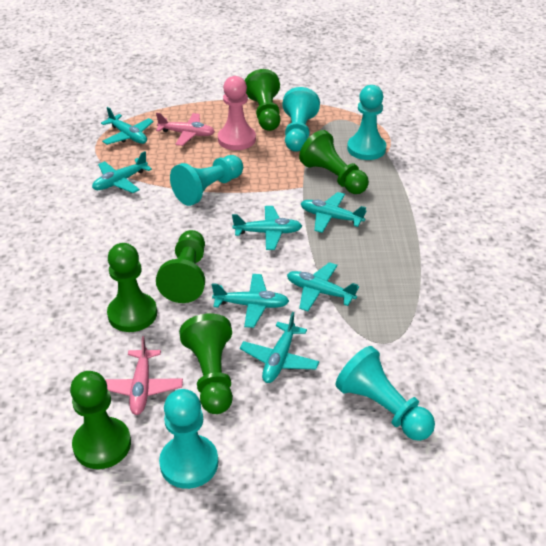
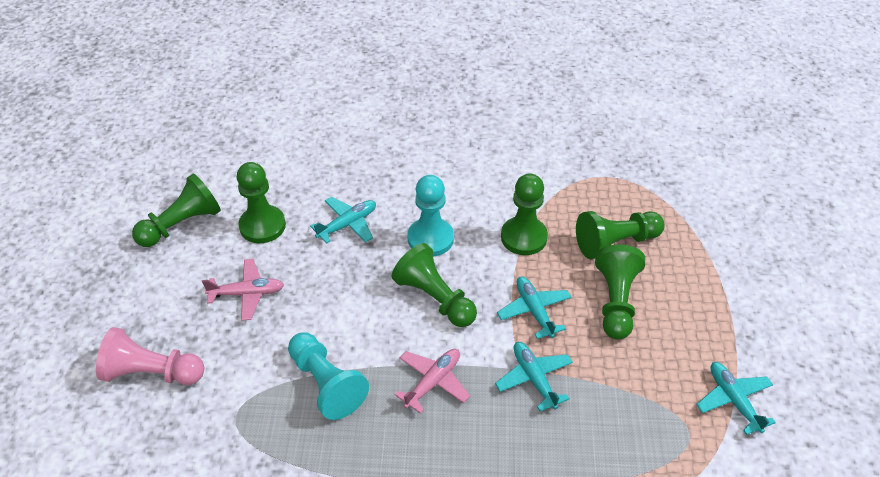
turquoise pawn: 5 -> 2
turquoise plane: 7 -> 4

